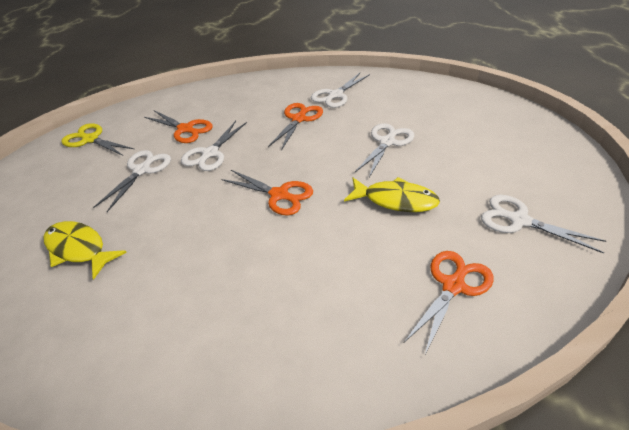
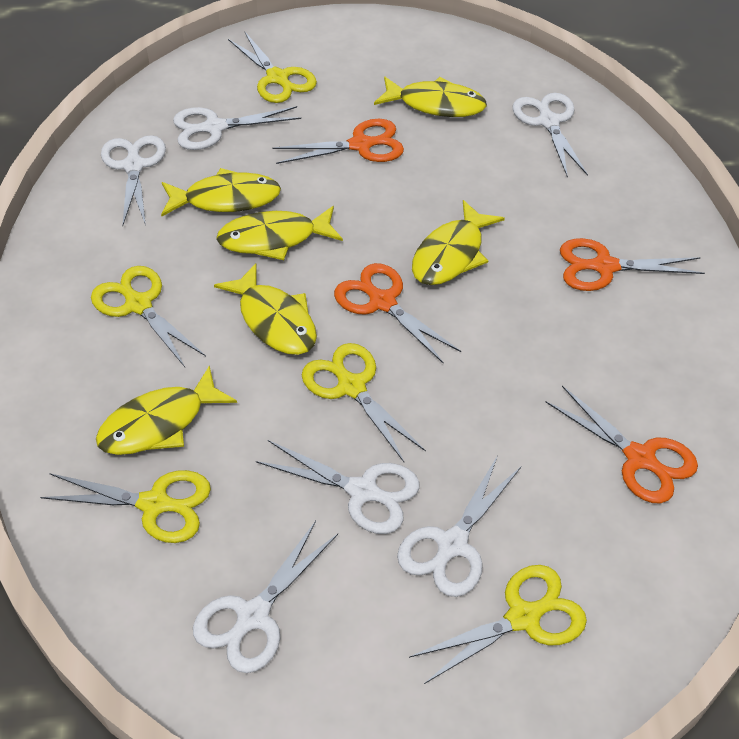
white scissors: 5 -> 6
yellow fish: 2 -> 6
yellow scissors: 1 -> 5

